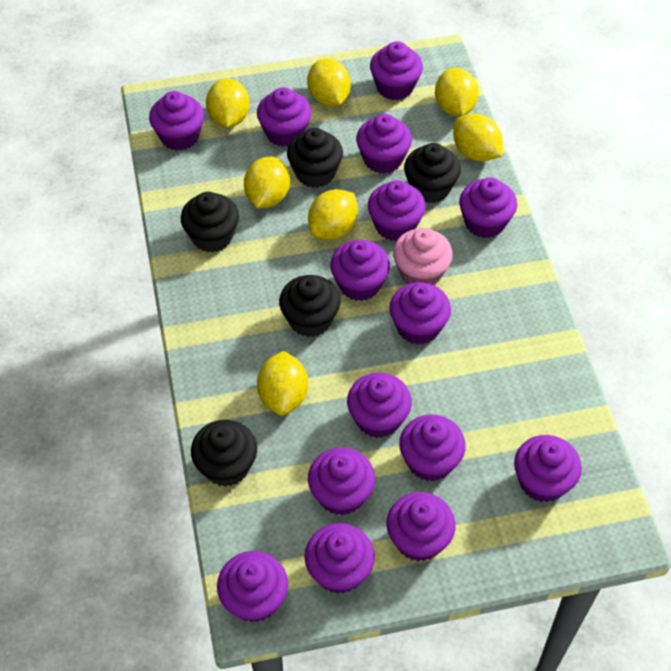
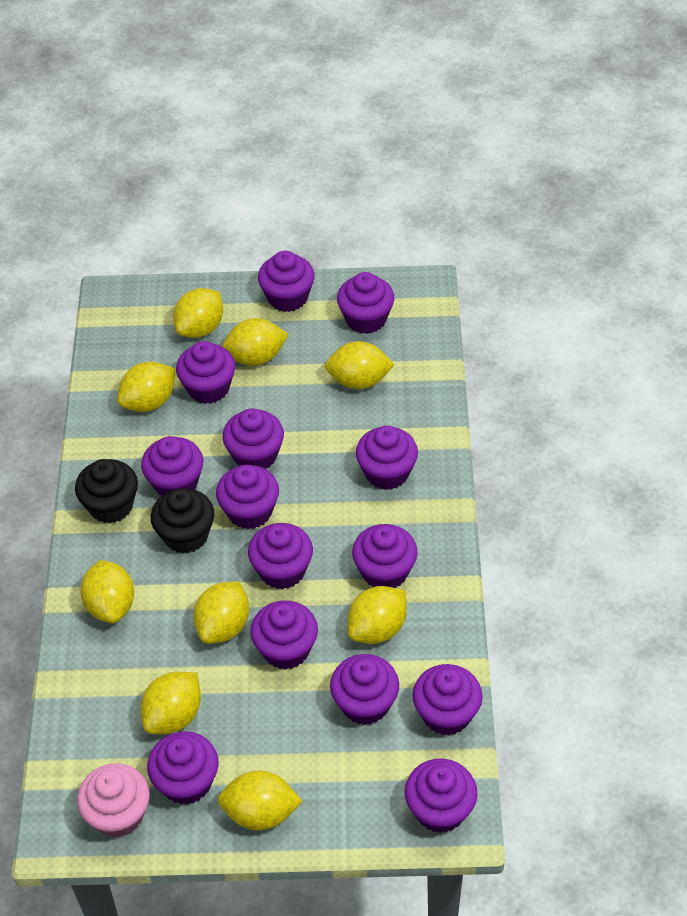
black cupcake: 5 -> 2
purple cupcake: 15 -> 14
yellow lemon: 7 -> 9

